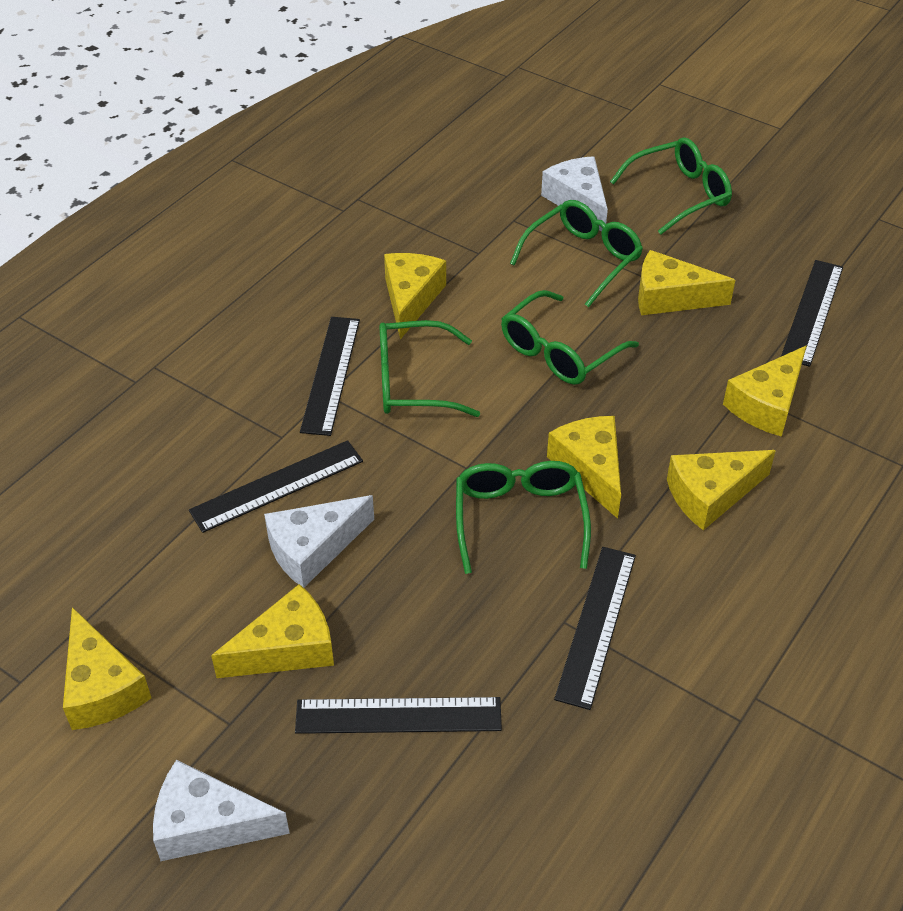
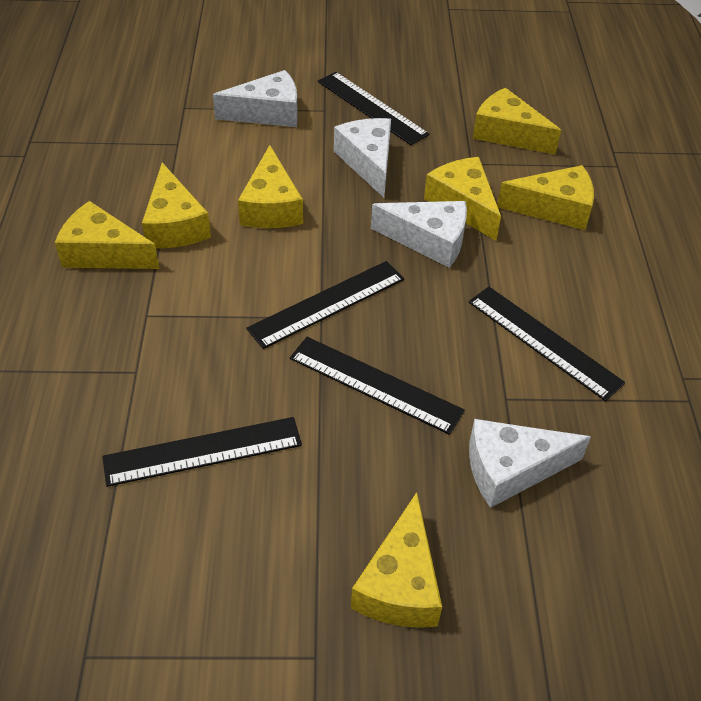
green glasses: 5 -> 0
white cheese: 3 -> 4

